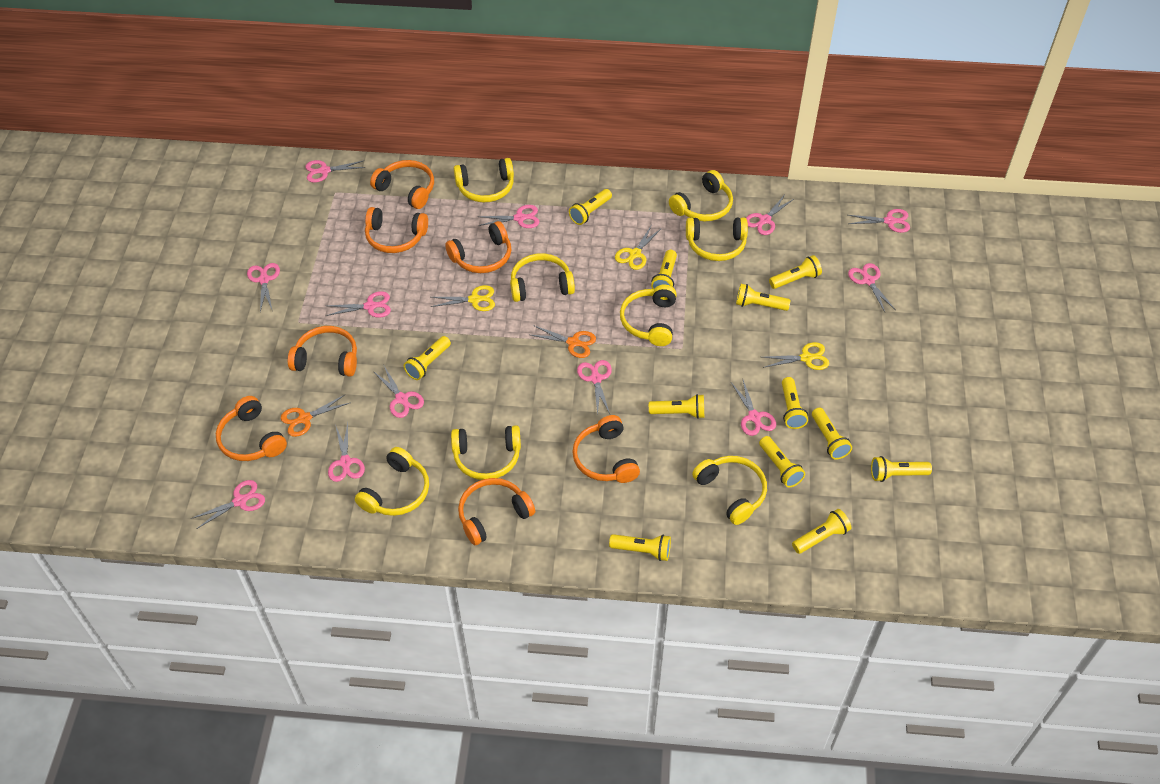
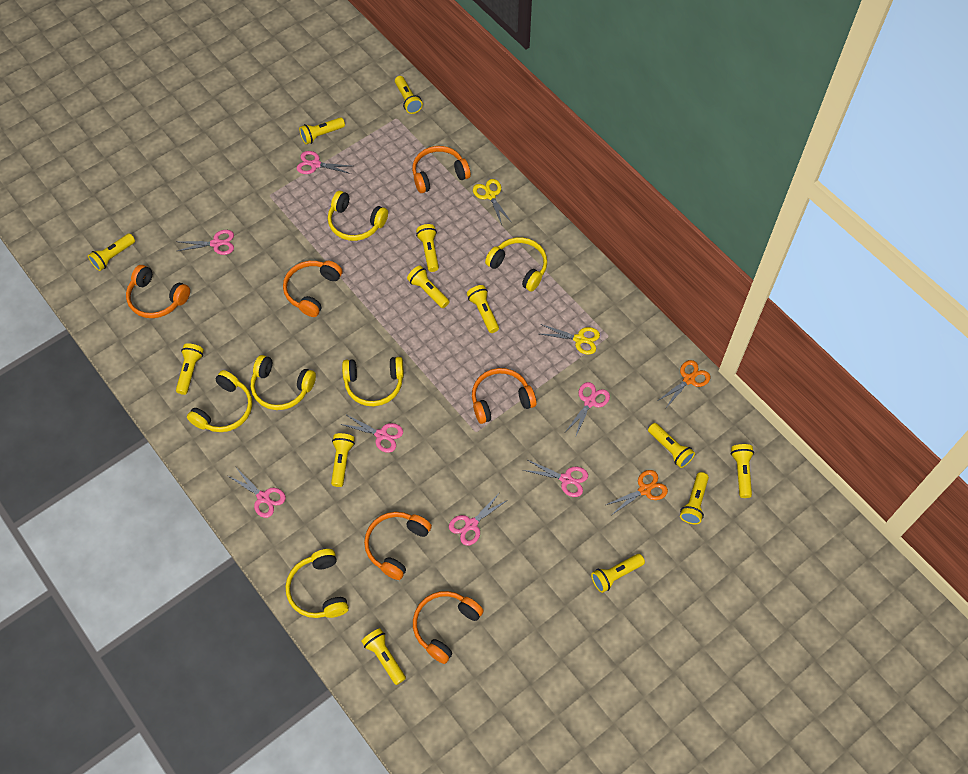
orange headphones: 7 -> 6
pink scissors: 12 -> 7
yellow flashlight: 12 -> 13
yellow headphones: 8 -> 6
yellow scissors: 3 -> 2

